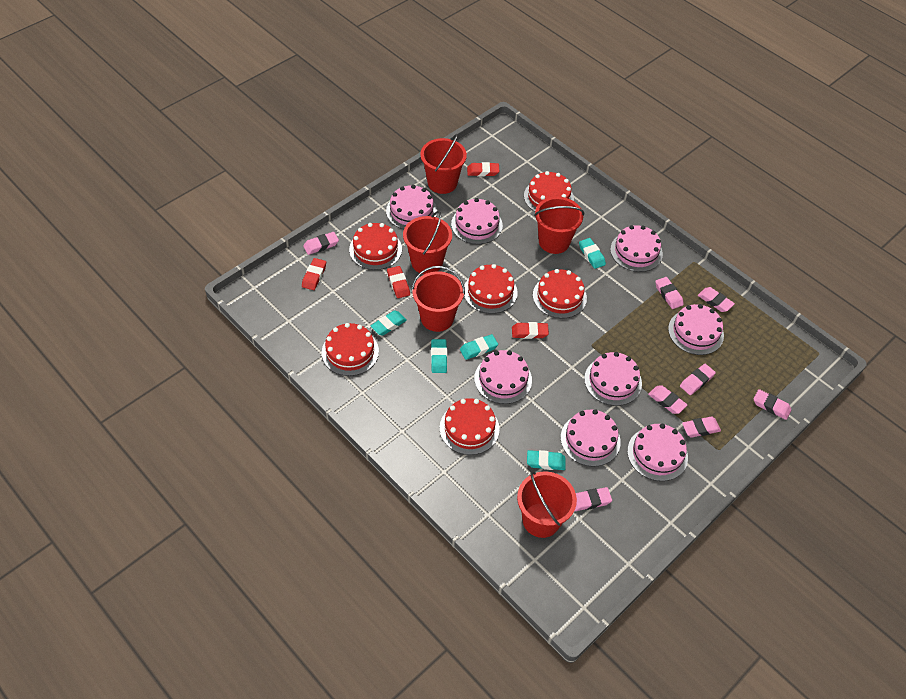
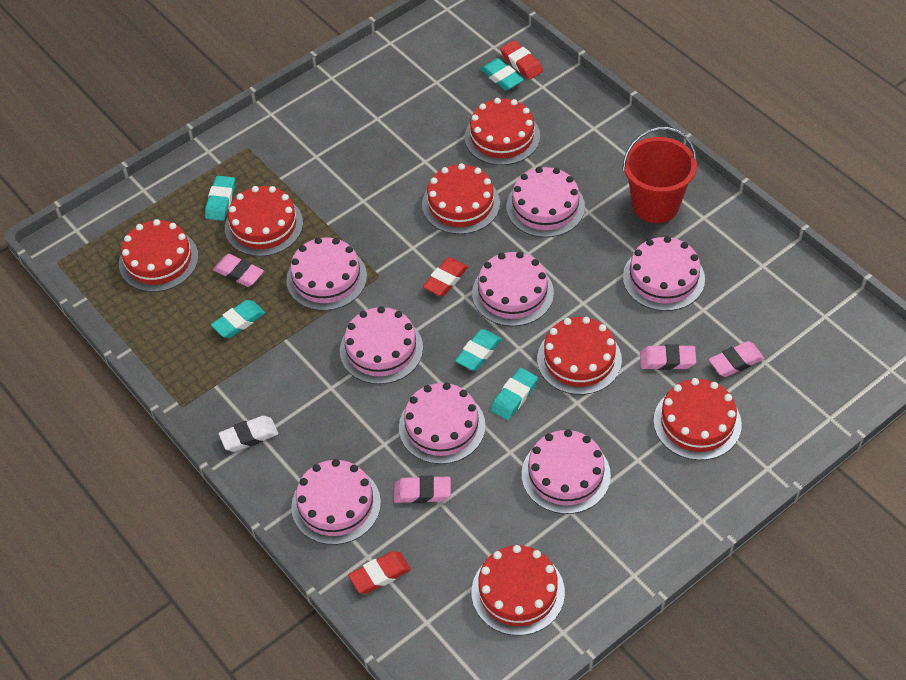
pink eraser: 8 -> 4
red bucket: 5 -> 1
red cake: 6 -> 7
red eraser: 4 -> 3
white eraser: 0 -> 1

